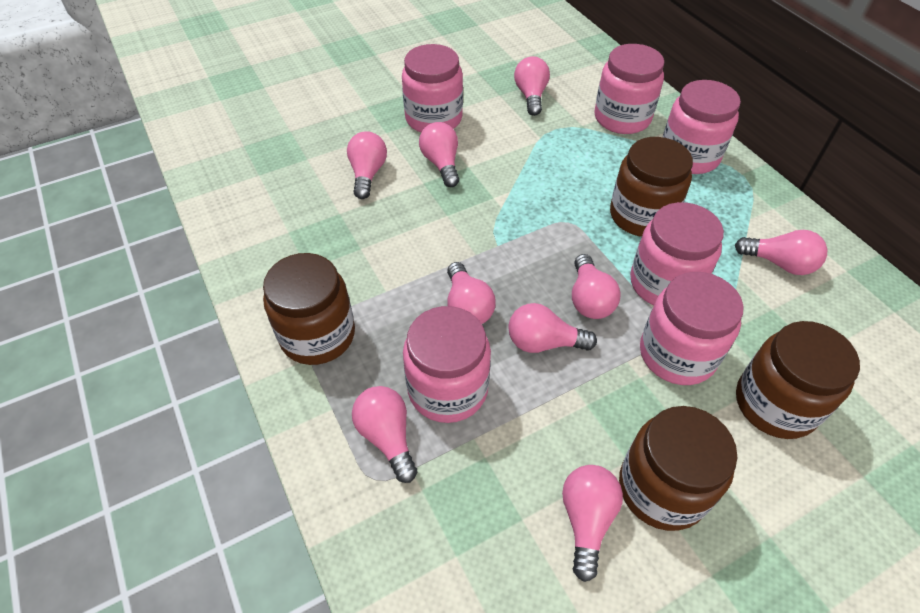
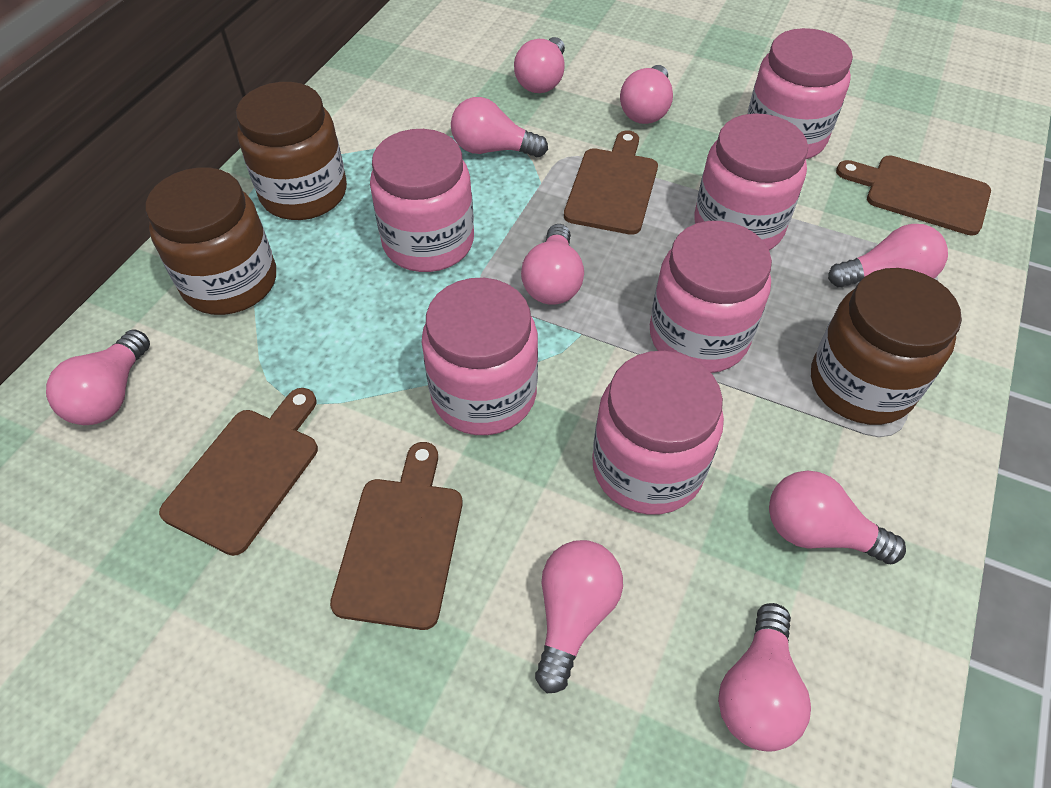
brown cutting board: 0 -> 4
brown jar: 4 -> 3

